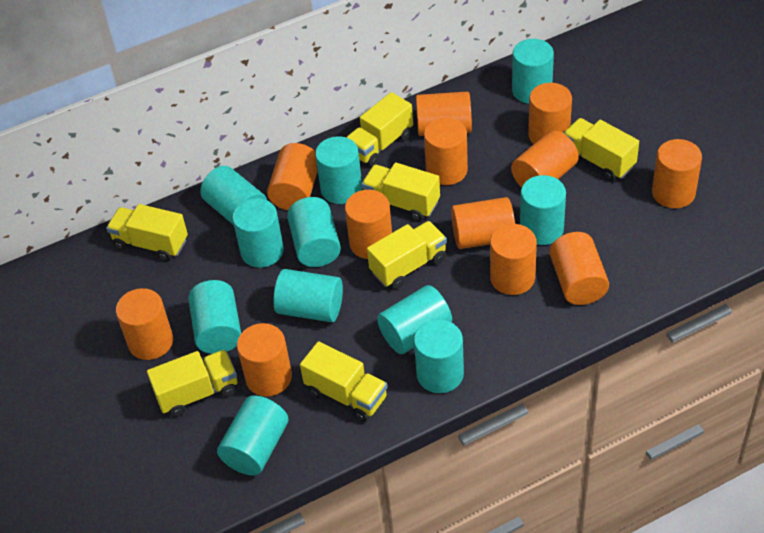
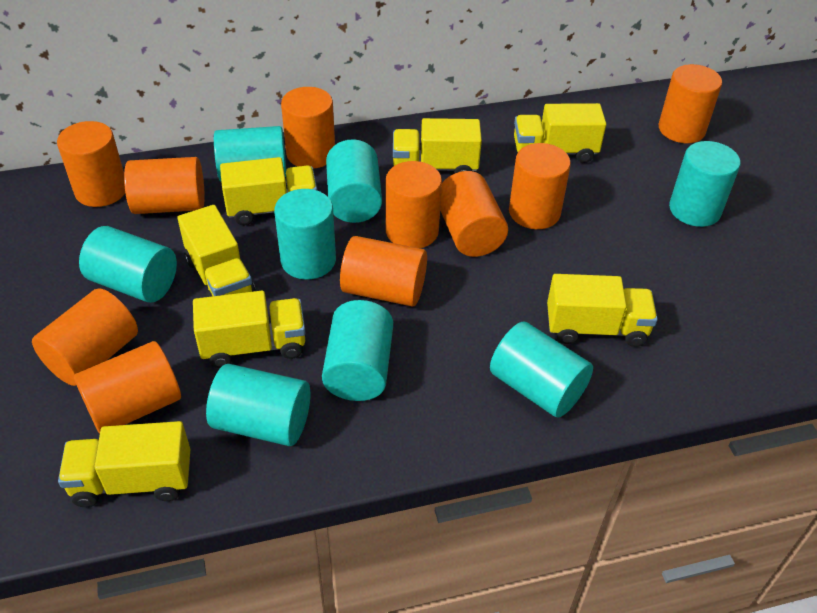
orange cylinder: 12 -> 10
turquoise cylinder: 11 -> 8

